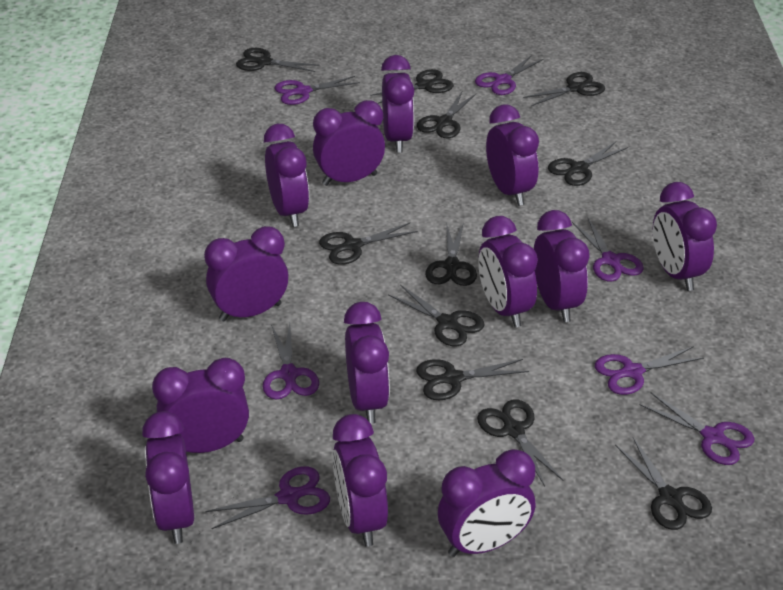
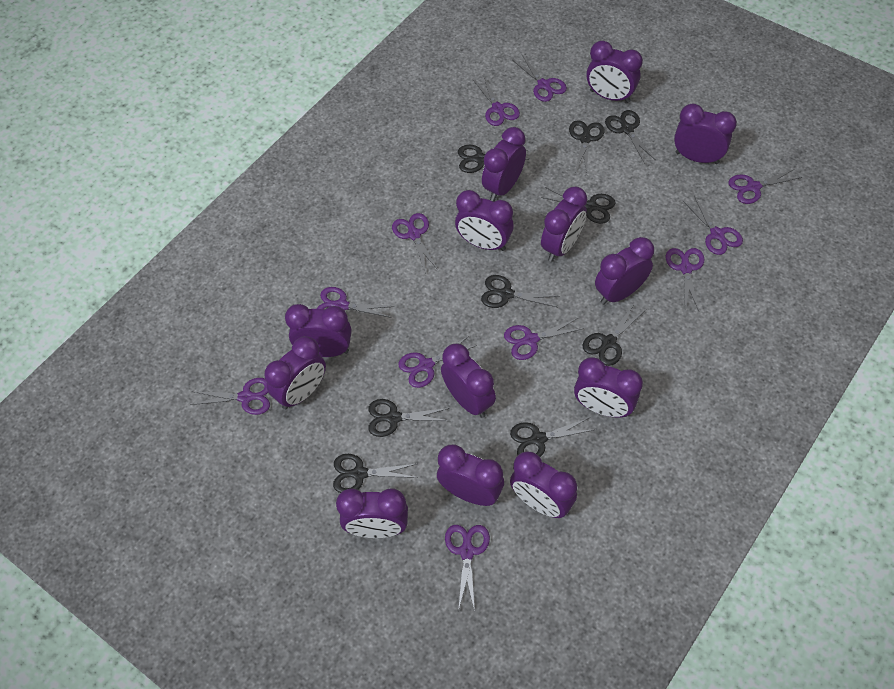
black scissors: 11 -> 9
purple scissors: 7 -> 11

